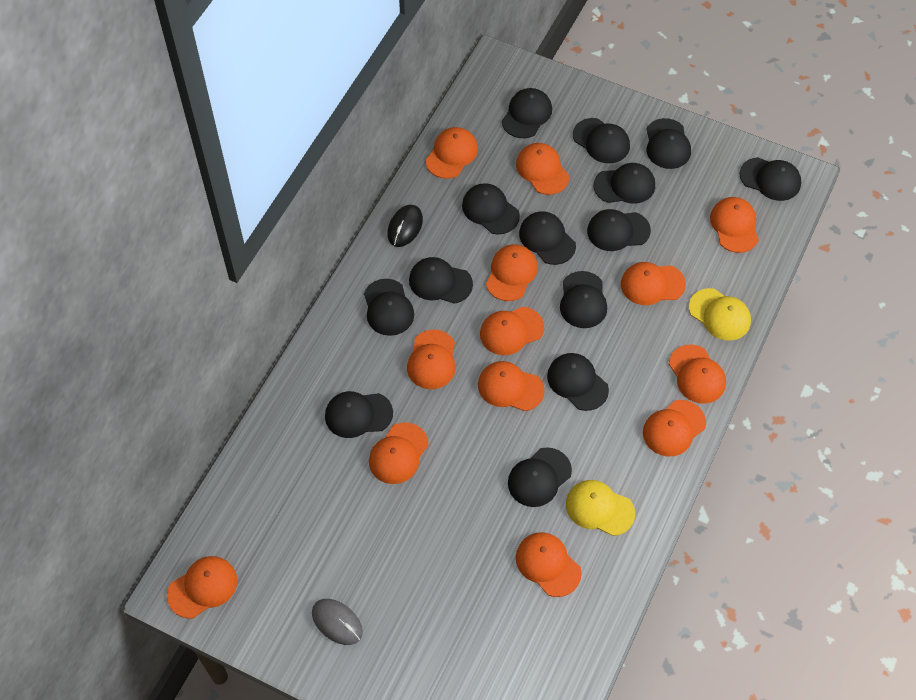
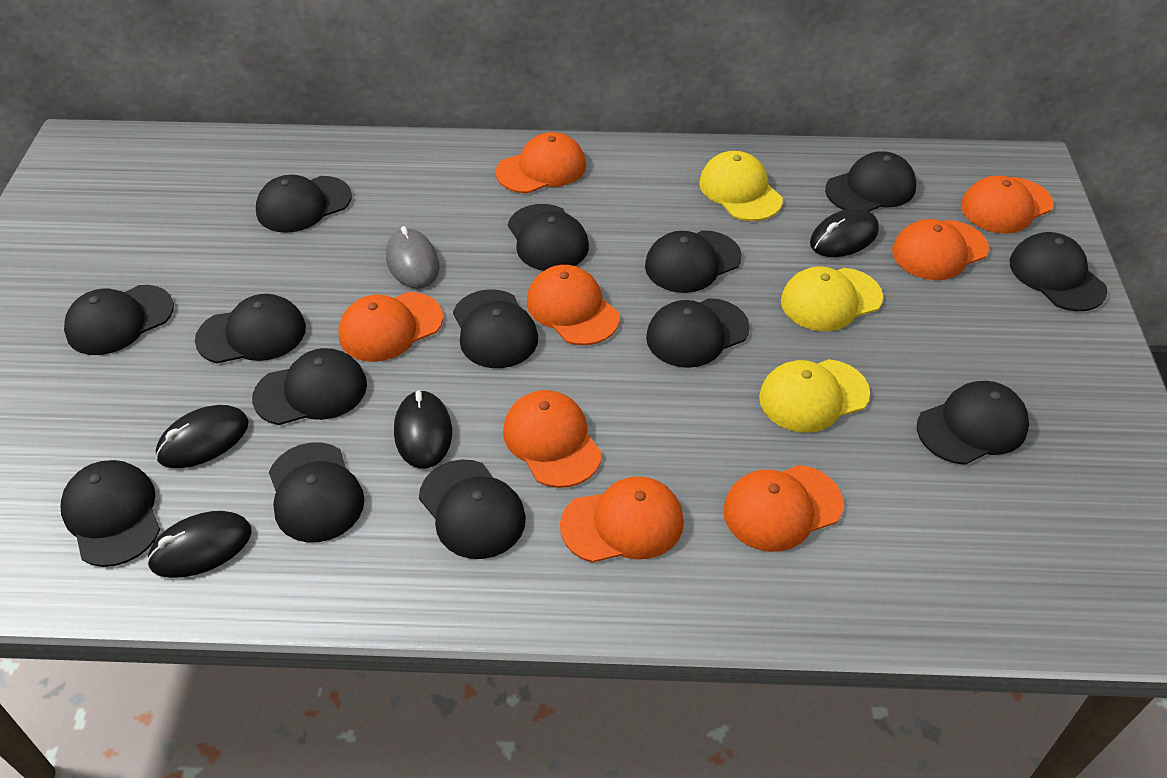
black mouse: 1 -> 4
orange cap: 13 -> 8
yellow cap: 2 -> 3

